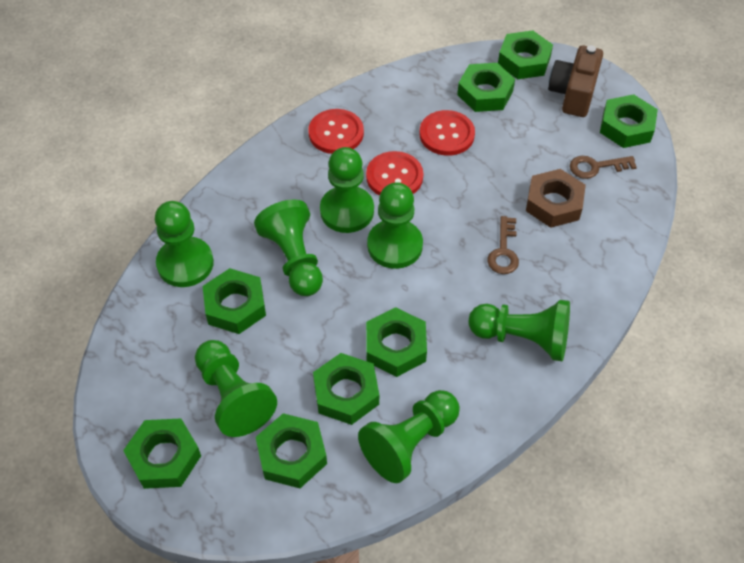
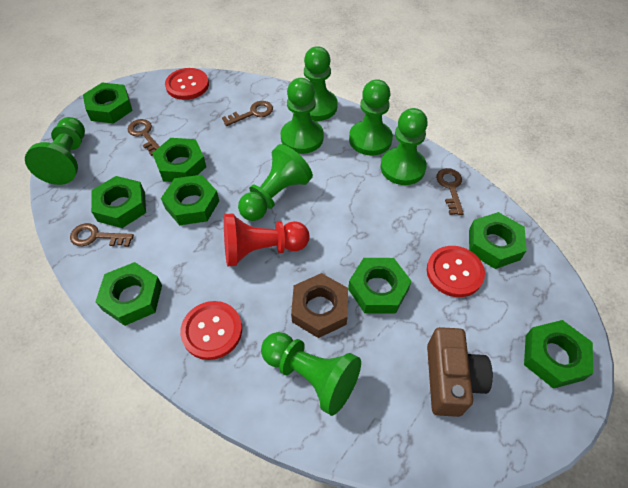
brown key: 2 -> 4
red pawn: 0 -> 1

